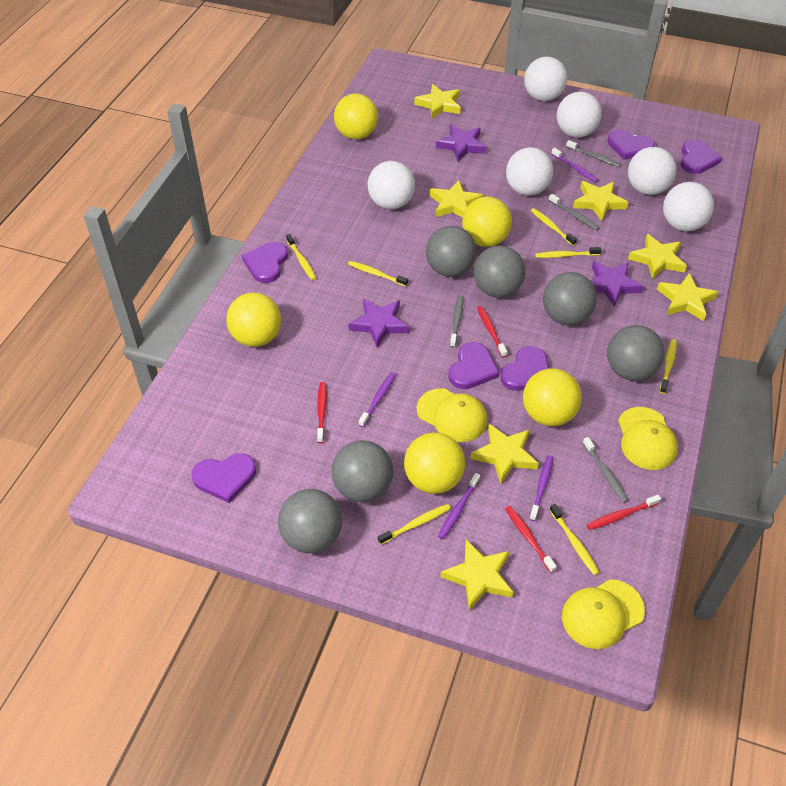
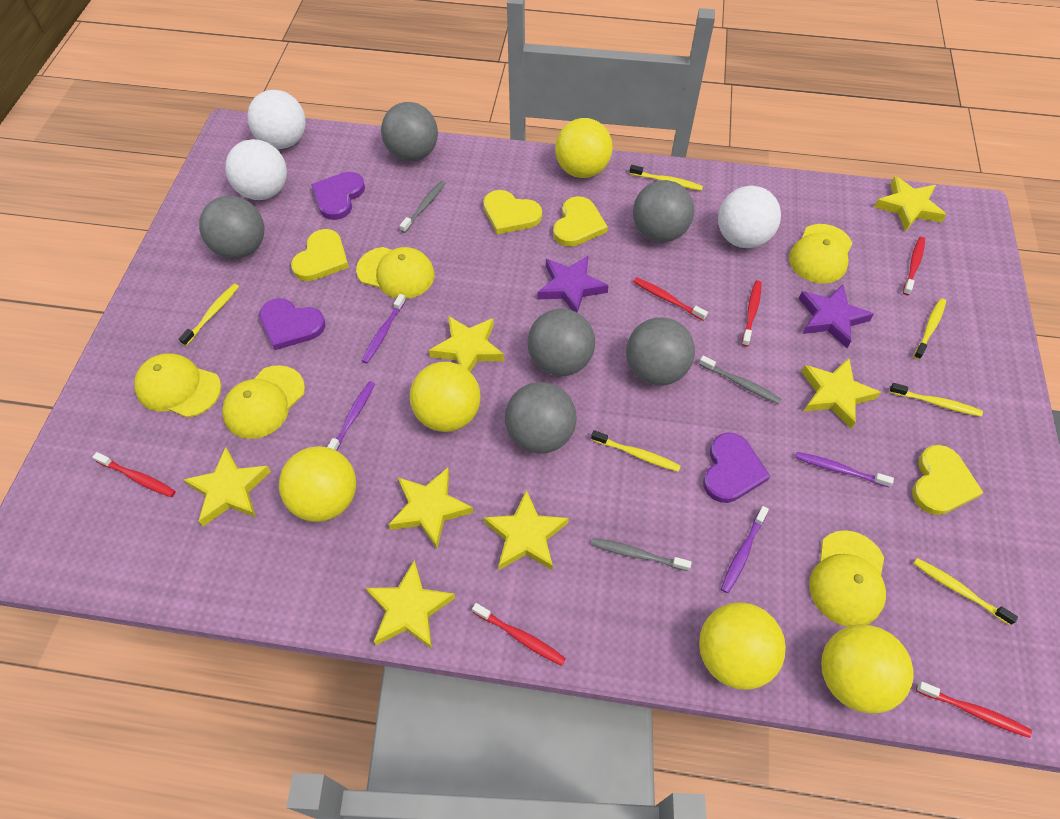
grey toothbrush: 4 -> 3
purple heart: 6 -> 3
purple star: 3 -> 2
red toothbrush: 4 -> 6
white ball: 6 -> 3
yellow cap: 3 -> 5
yellow heart: 0 -> 4
yellow toothbrush: 7 -> 6

